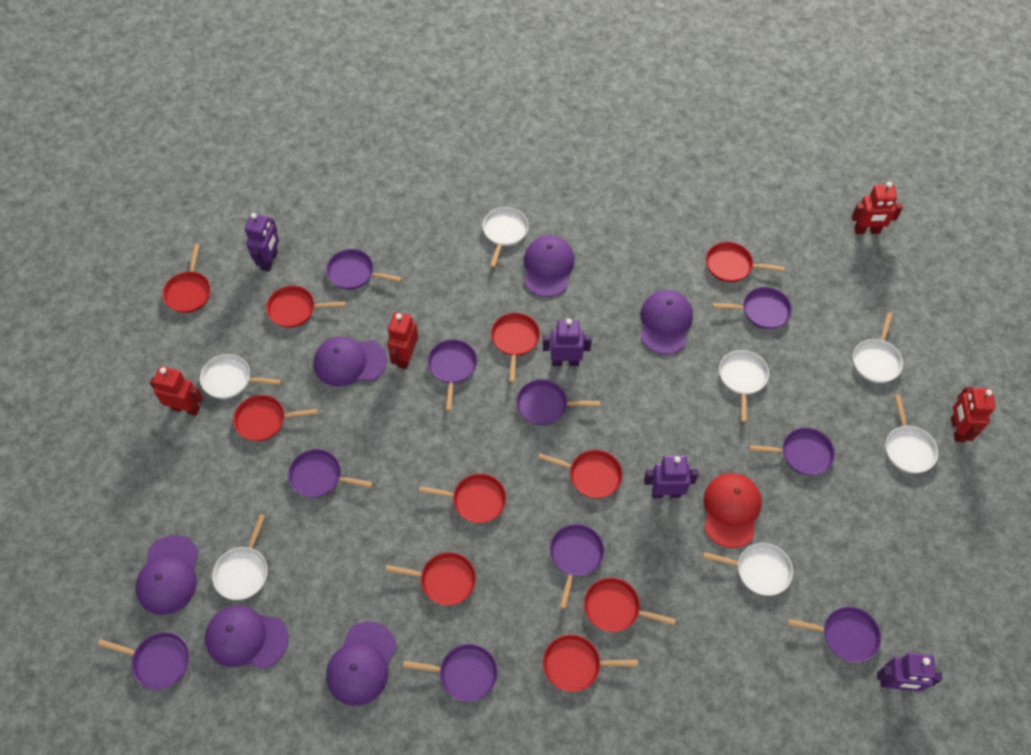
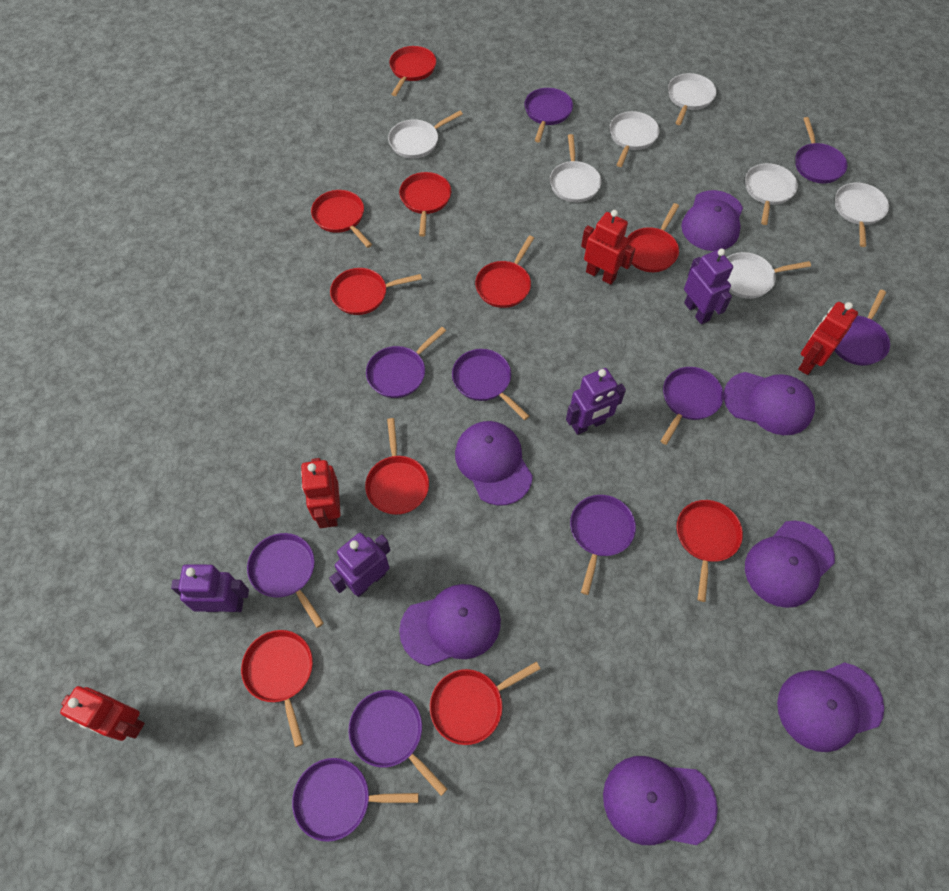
purple cap: 6 -> 7
red cap: 1 -> 0

